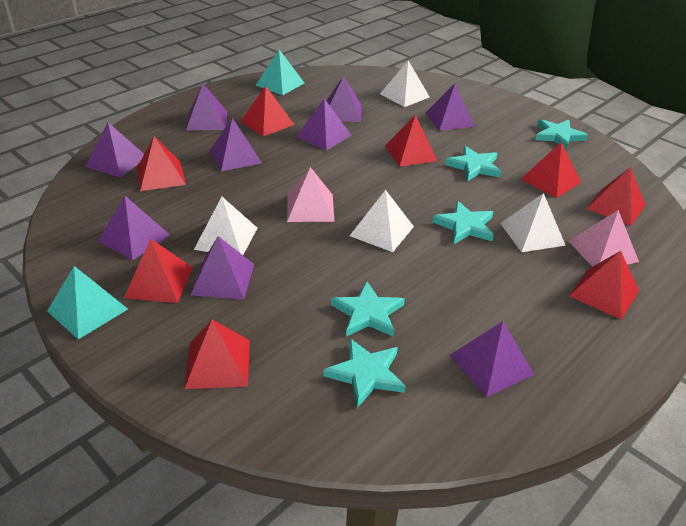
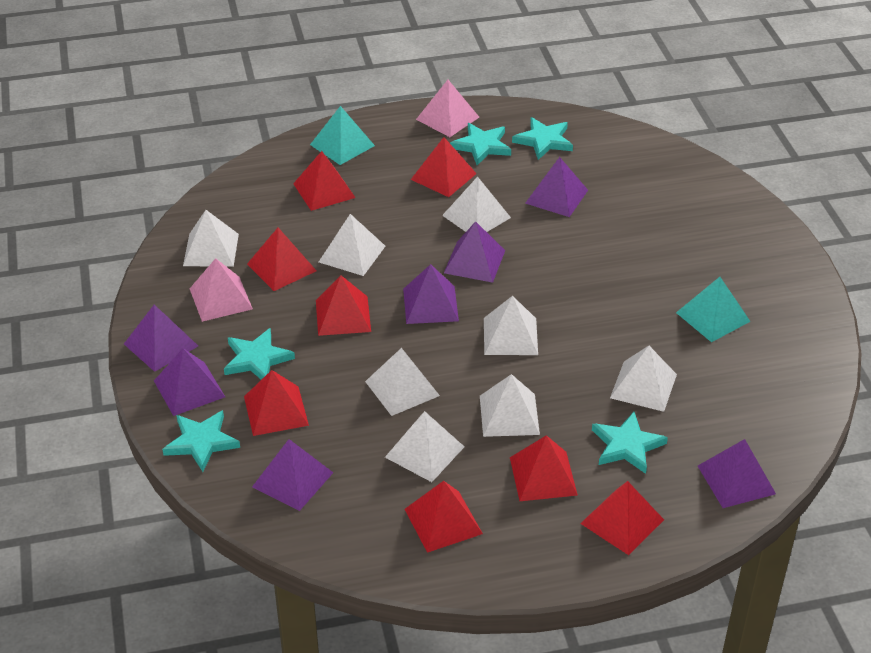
purple pyramid: 9 -> 7
white pyramid: 4 -> 8

